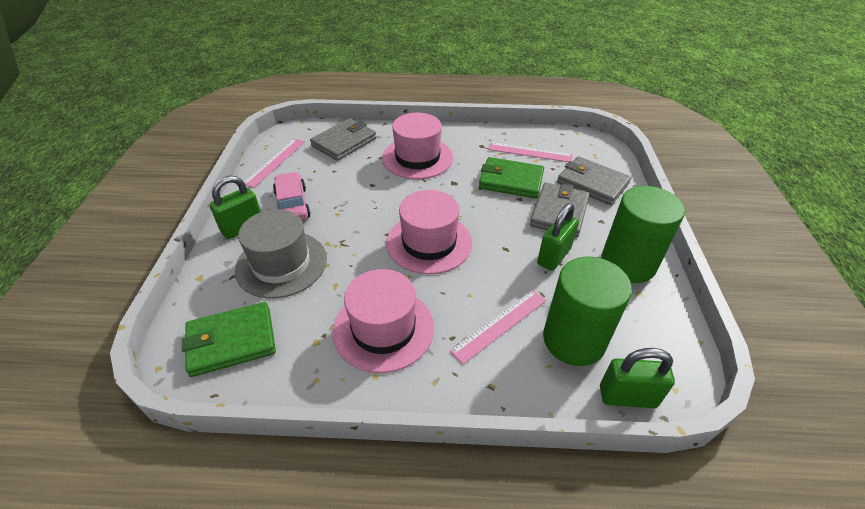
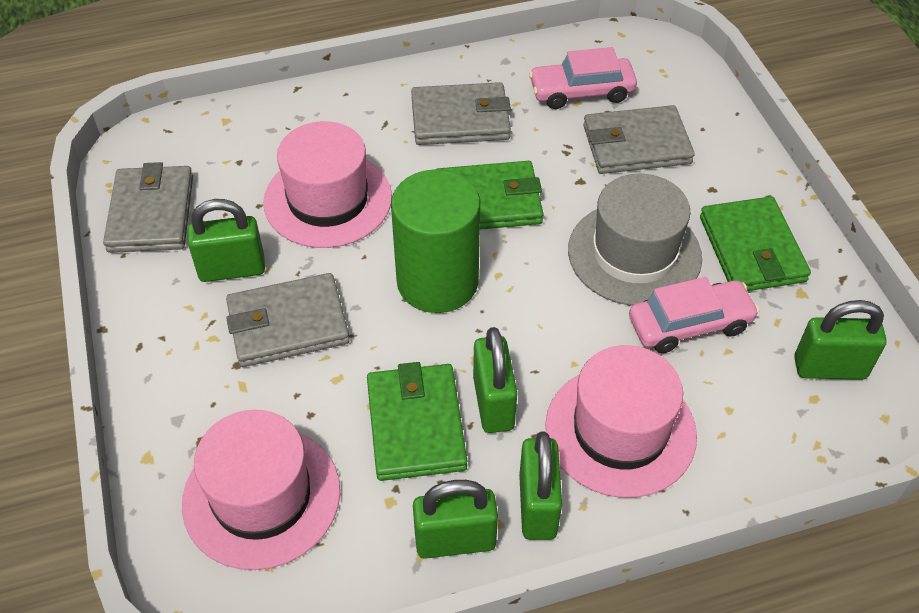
green cylinder: 2 -> 1
green padlock: 3 -> 5
green wallet: 2 -> 3
grey wallet: 3 -> 4
pink car: 1 -> 2
pink ruler: 3 -> 0

